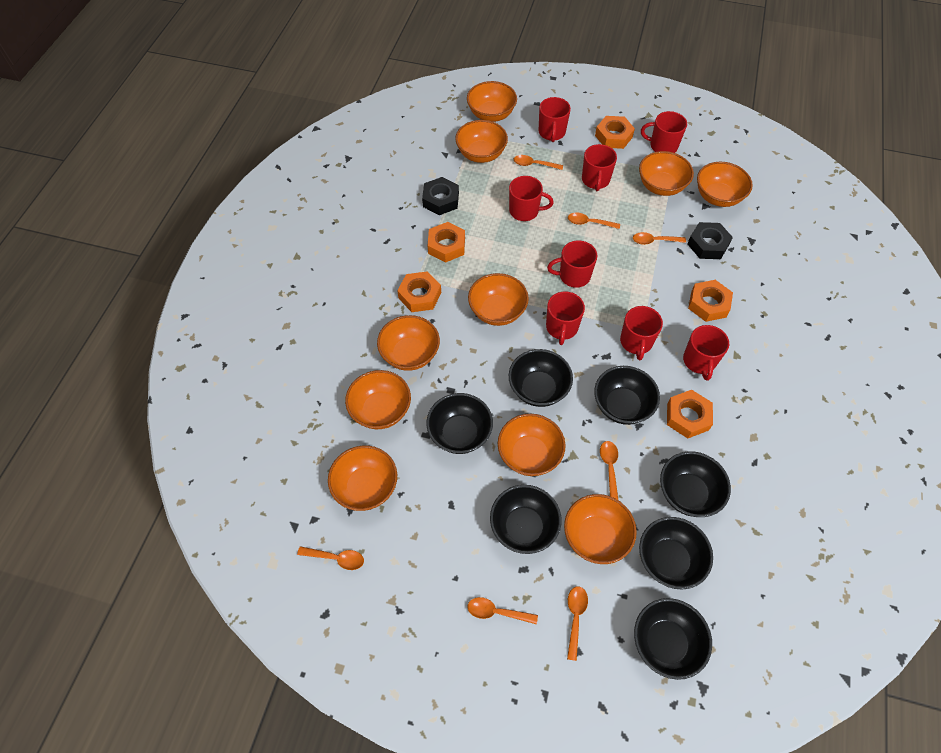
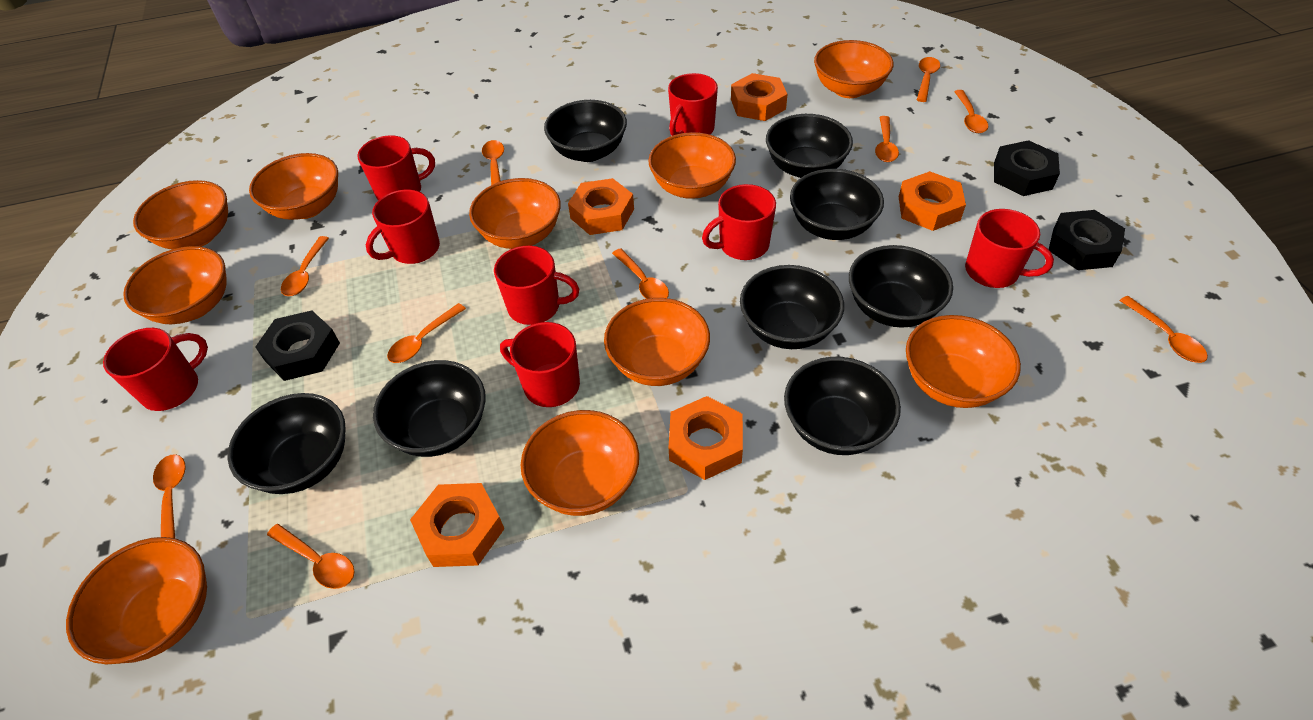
black bowl: 7 -> 8
black nut: 2 -> 3
orange spoon: 7 -> 10

